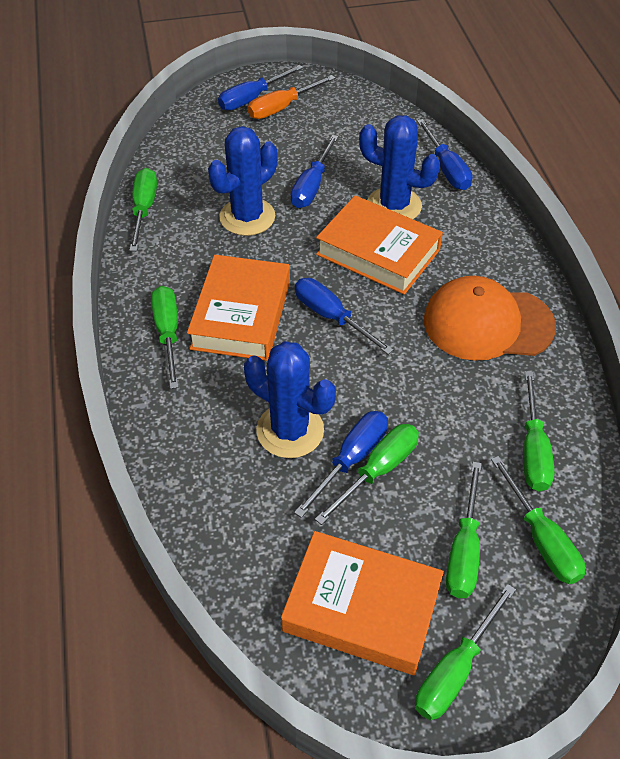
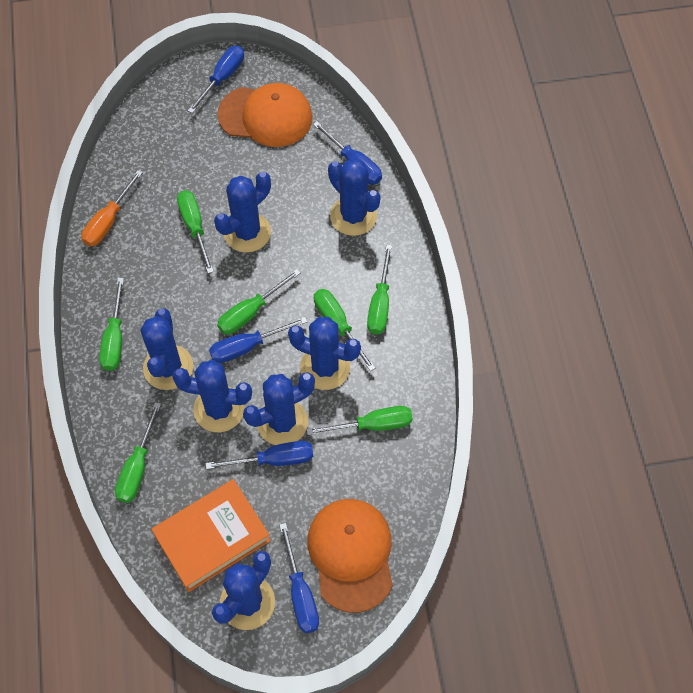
blue cactus: 3 -> 7
orange book: 3 -> 1
orange cap: 1 -> 2

